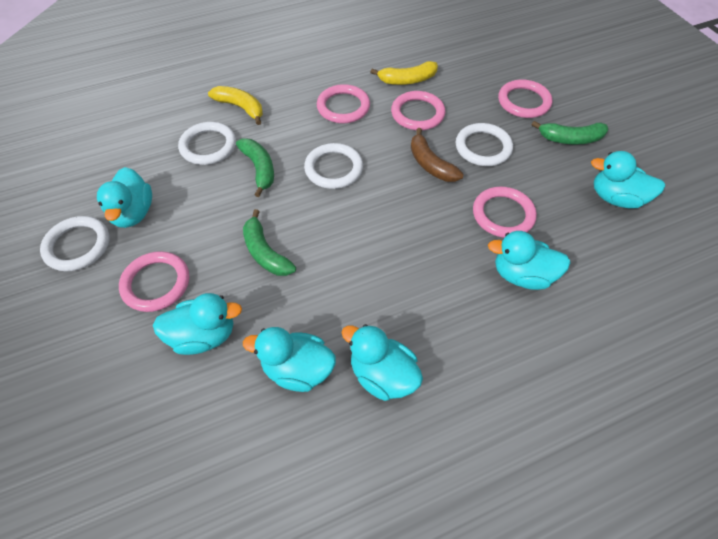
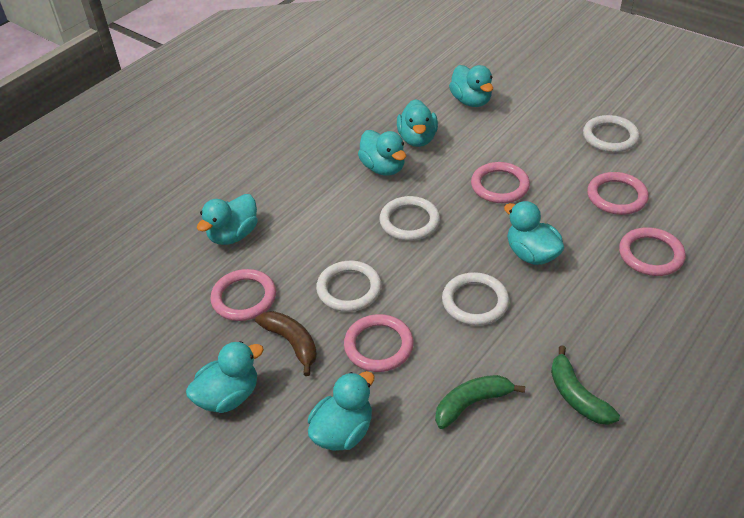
green banana: 3 -> 2
turquoise duck: 6 -> 7
yellow banana: 2 -> 0

